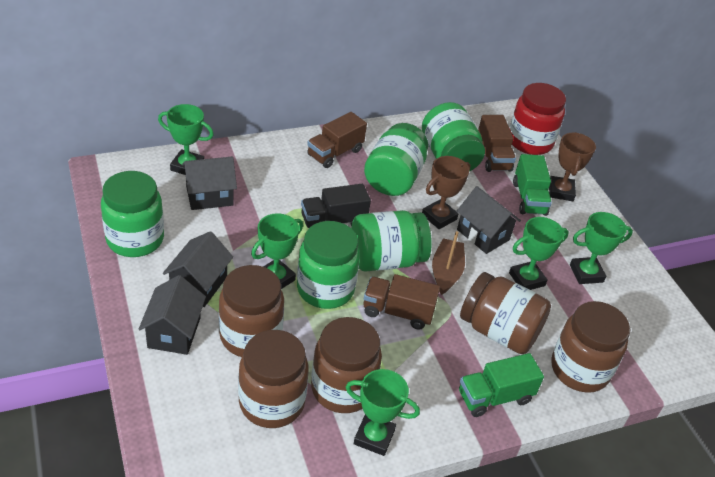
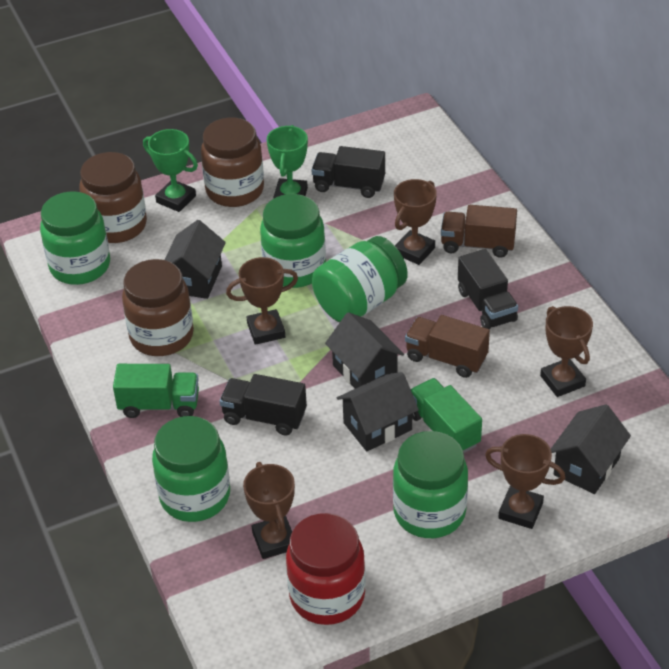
black truck: 1 -> 3
brown boat: 1 -> 0
brown jar: 5 -> 3
brown trophy: 2 -> 5
brown truck: 3 -> 2
green trophy: 5 -> 2

